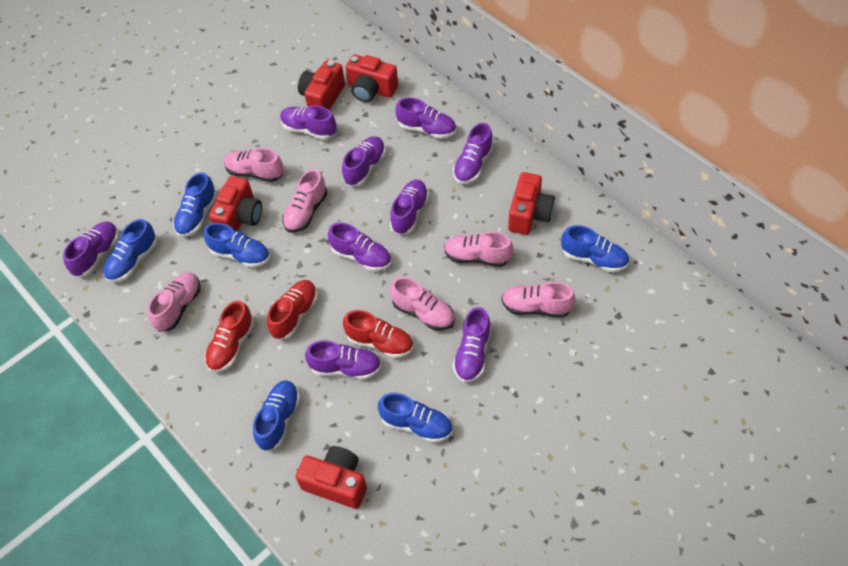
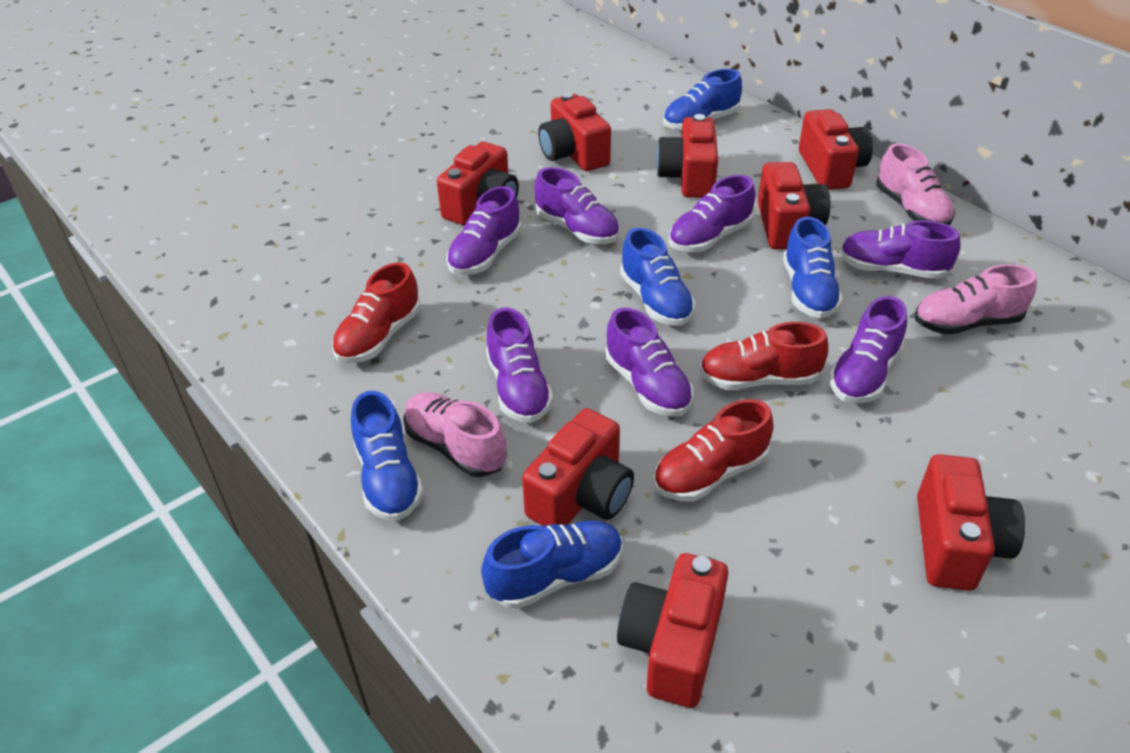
blue shoe: 6 -> 5
pink shoe: 6 -> 3
purple shoe: 9 -> 7
red camera: 5 -> 8

